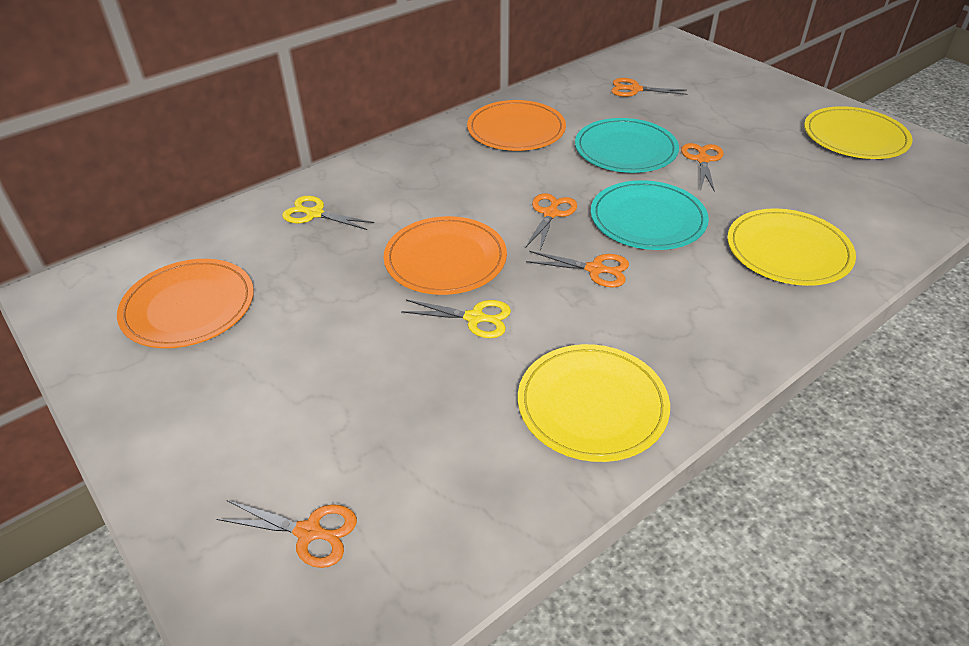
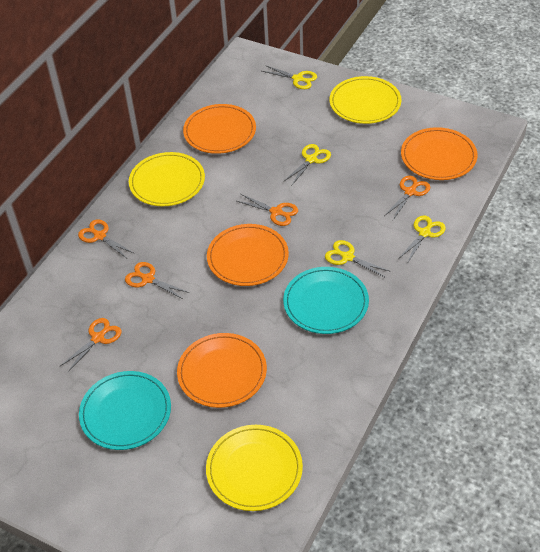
orange plate: 3 -> 4
yellow scissors: 2 -> 4

